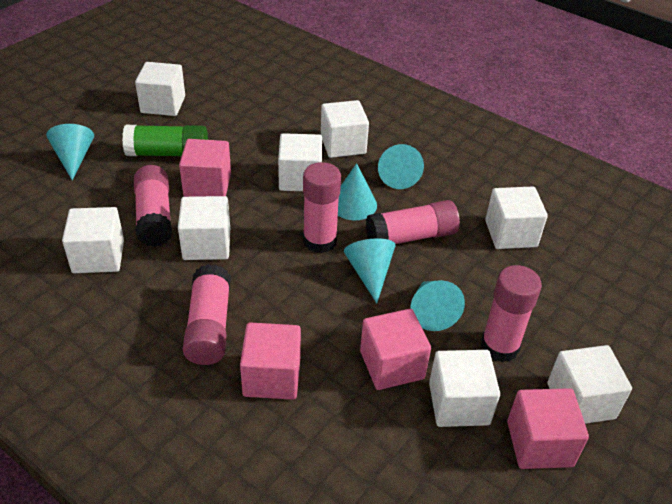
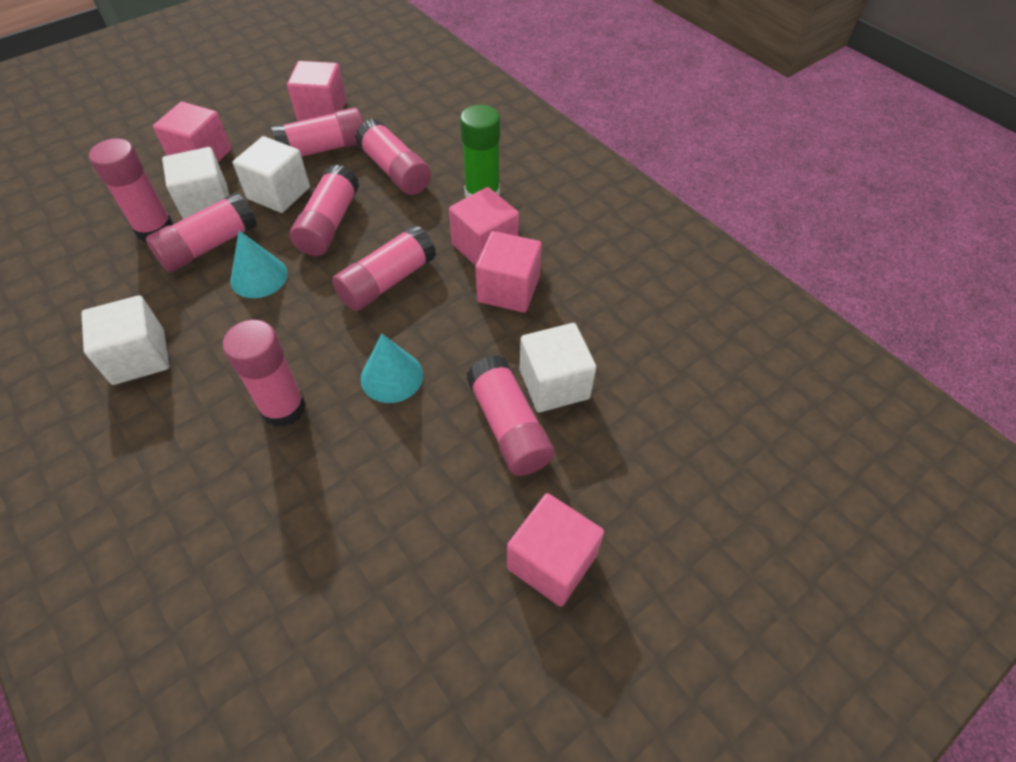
pink cube: 4 -> 5
pink glue stick: 5 -> 8
turquoise cone: 5 -> 2
white cube: 8 -> 4

